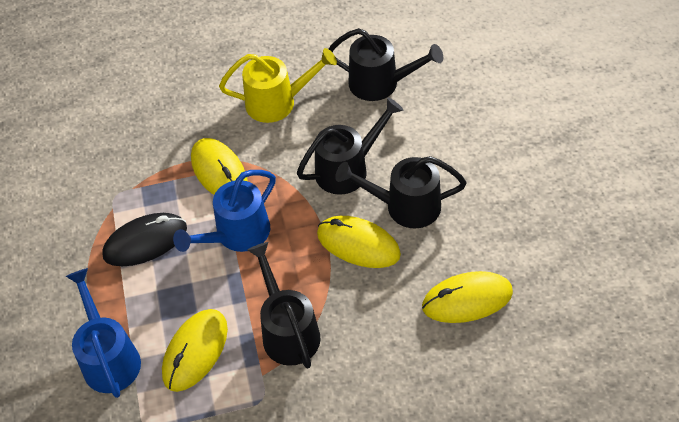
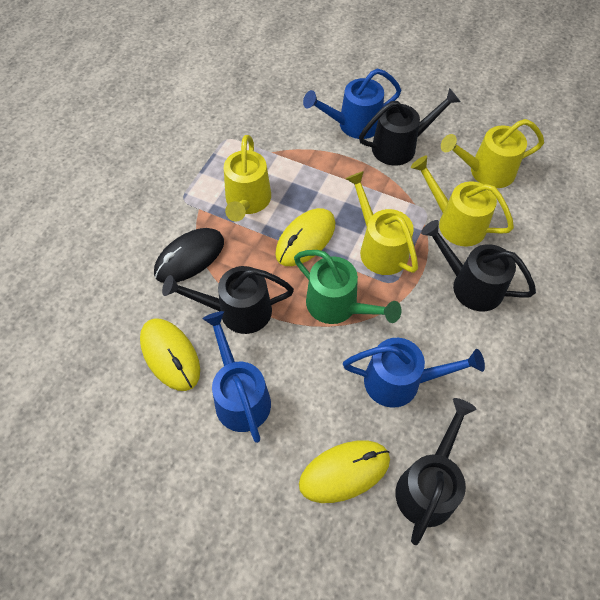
blue watering can: 2 -> 3
green watering can: 0 -> 1
yellow mouse: 4 -> 3
yellow watering can: 1 -> 4

